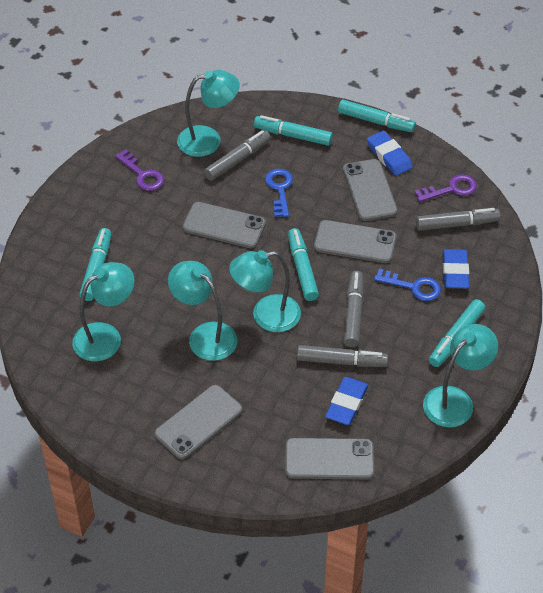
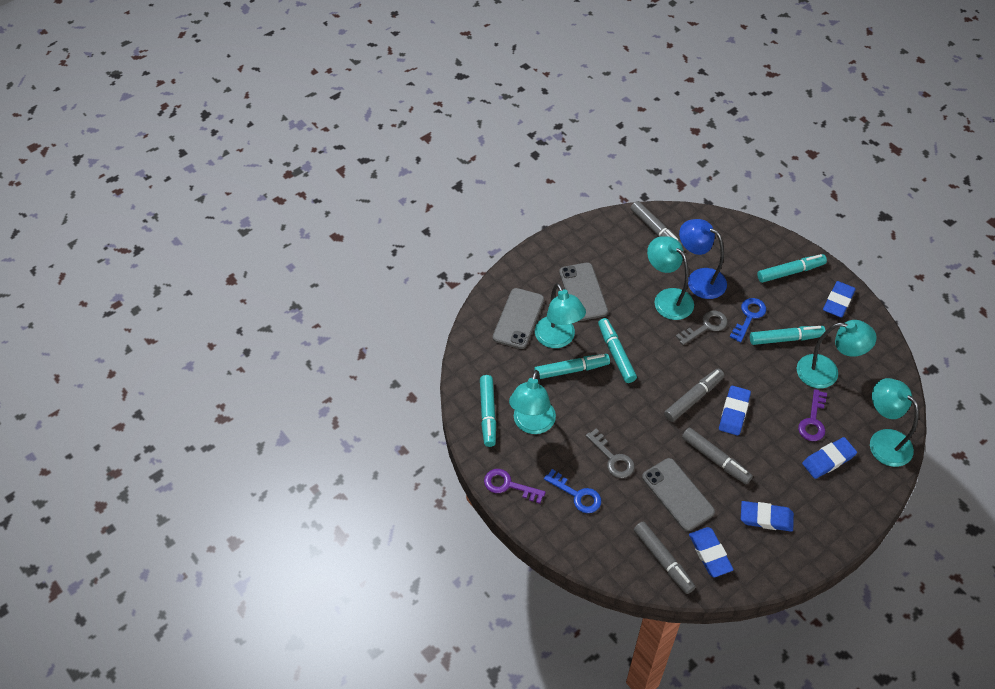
blue eraser: 3 -> 5
blue lamp: 0 -> 1
grey key: 0 -> 2
grey phone: 5 -> 3

